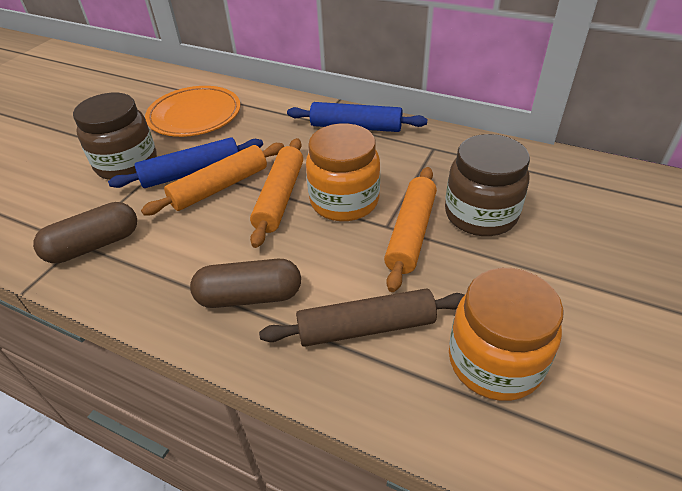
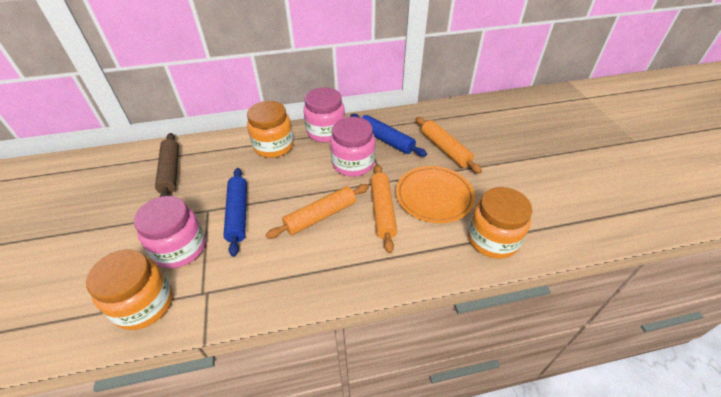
brown capsule: 2 -> 0
brown jar: 2 -> 0
orange jar: 2 -> 3
pink jar: 0 -> 3

